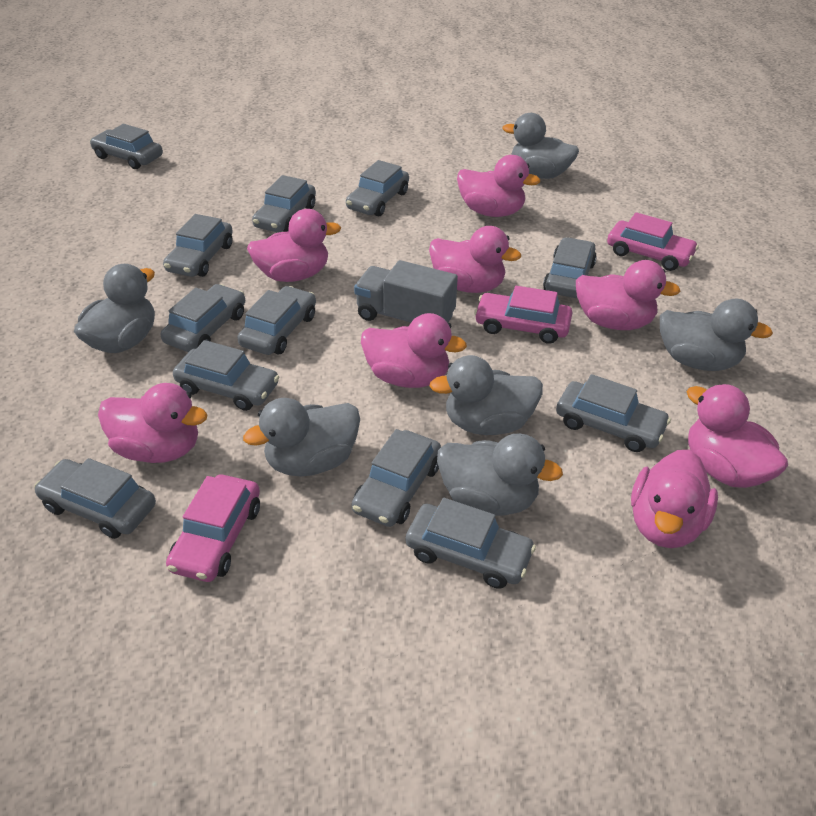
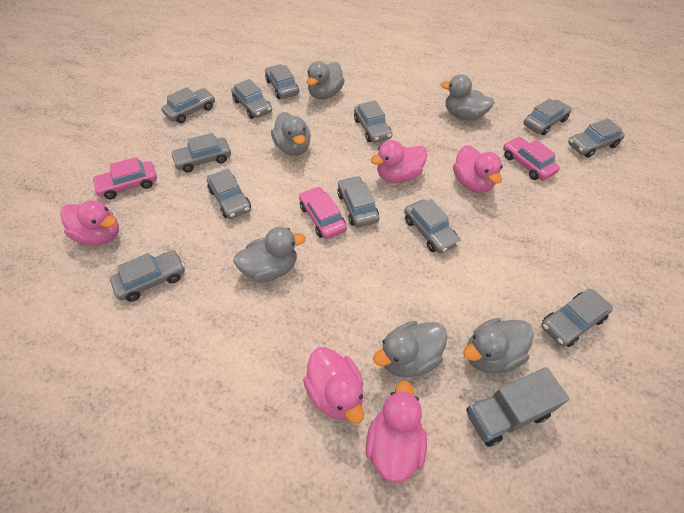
pink duck: 8 -> 5

